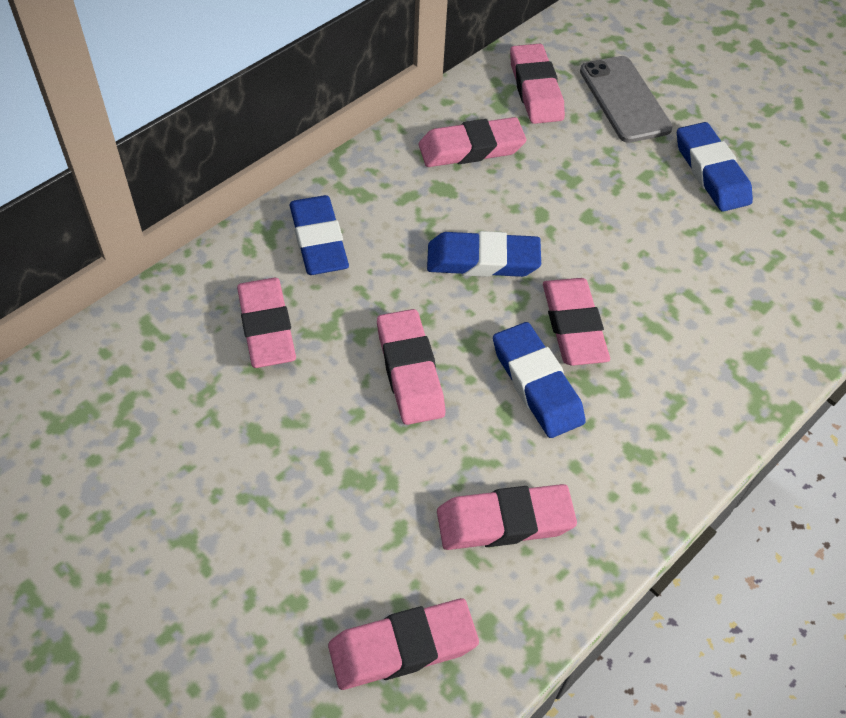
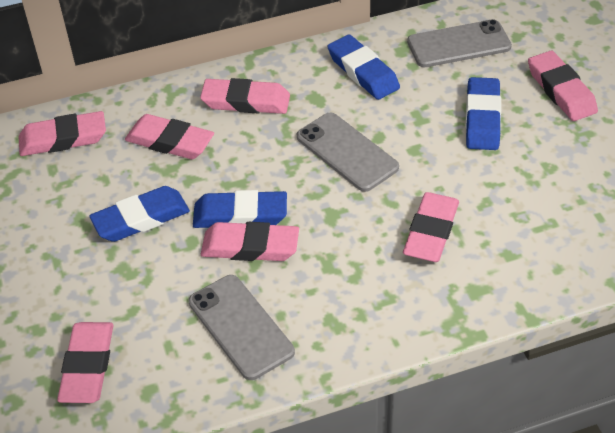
grey phone: 1 -> 3

